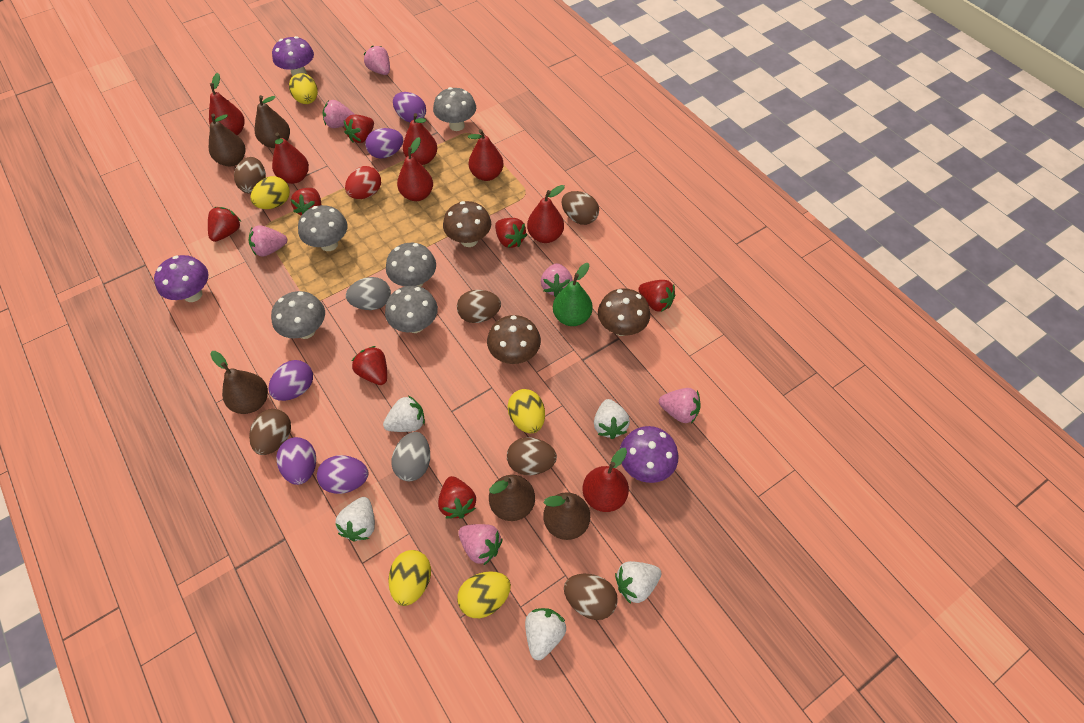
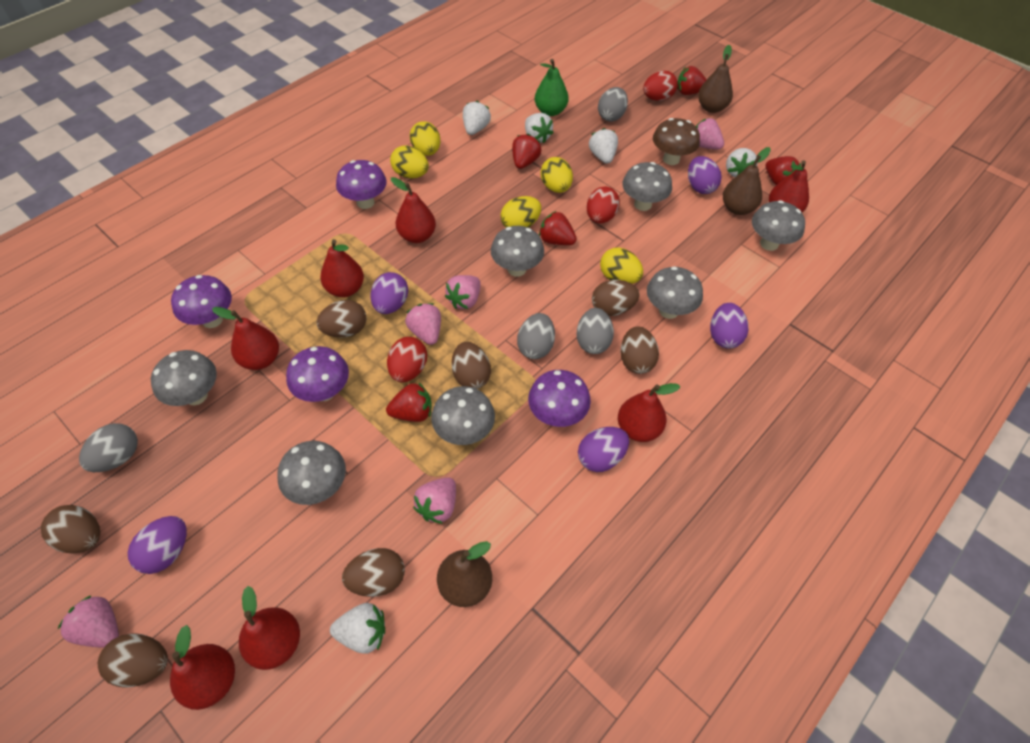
brown egg: 6 -> 7
brown mushroom: 3 -> 1
brown pear: 5 -> 3
grey egg: 2 -> 4
grey mushroom: 5 -> 7
pink strawberry: 6 -> 5
purple mushroom: 3 -> 4
red egg: 1 -> 3
red strawberry: 7 -> 5

